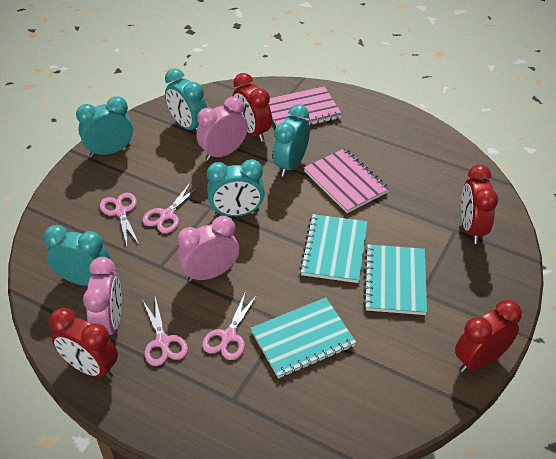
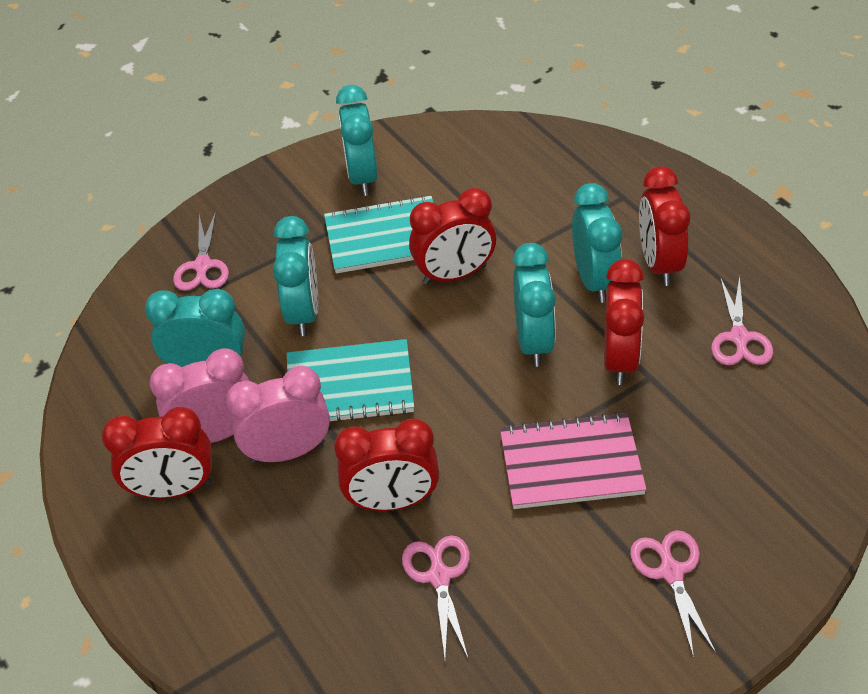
pink clock: 3 -> 2
pink notebook: 2 -> 1
red clock: 4 -> 5
turquoise notebook: 3 -> 2

